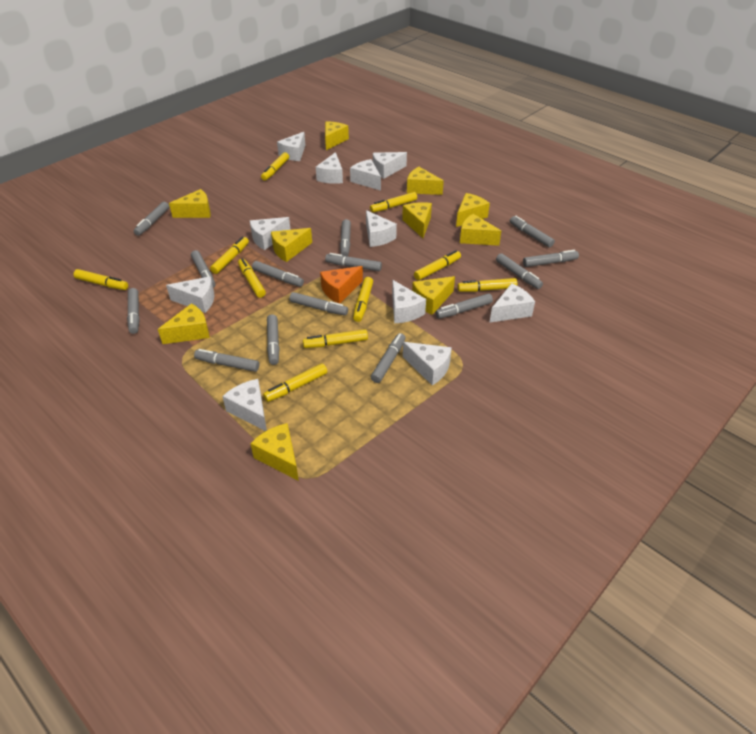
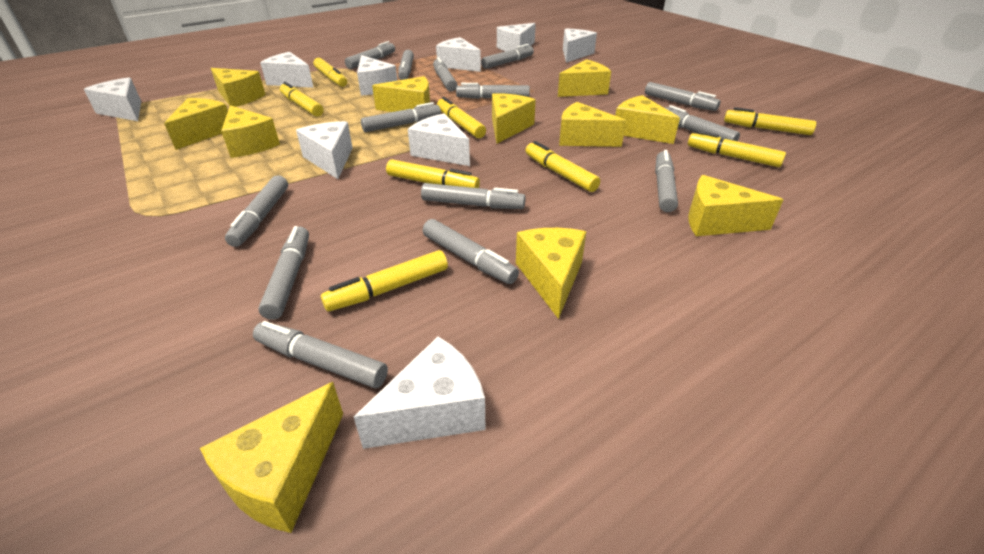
orange cheese: 1 -> 0
white cheese: 11 -> 9
yellow cheese: 10 -> 11
yellow marker: 10 -> 8

